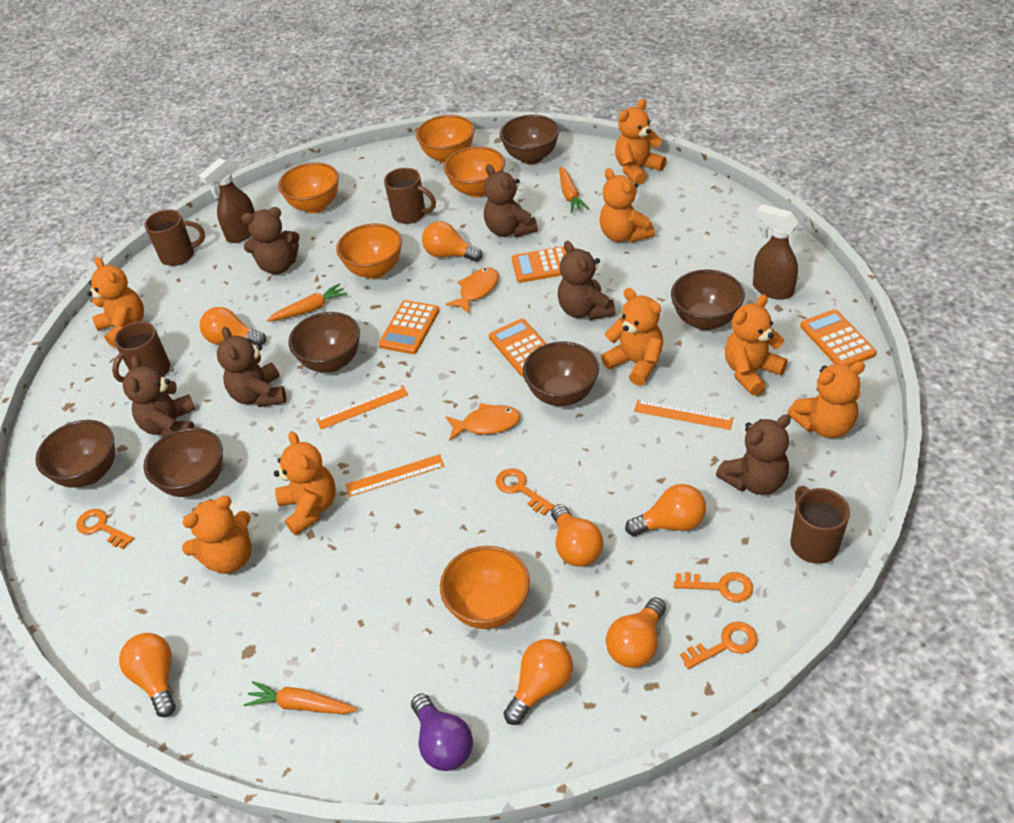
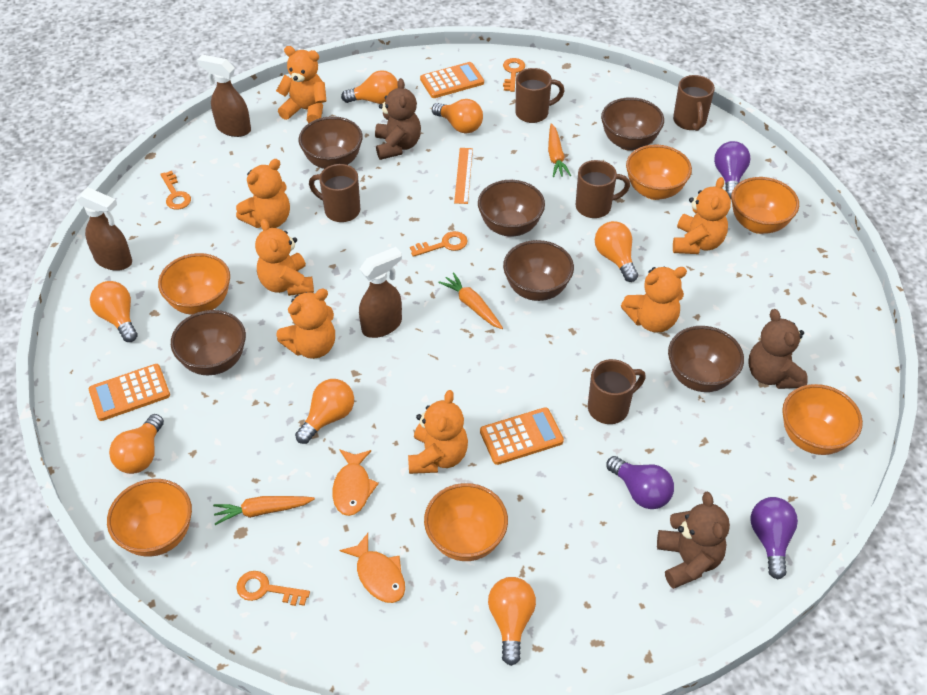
brown mug: 4 -> 5
brown spray bottle: 2 -> 3
brown teddy bear: 6 -> 3
orange bowl: 5 -> 6
orange calculator: 4 -> 3
orange ruler: 3 -> 1
orange teddy bear: 8 -> 7
purple light bulb: 1 -> 3

